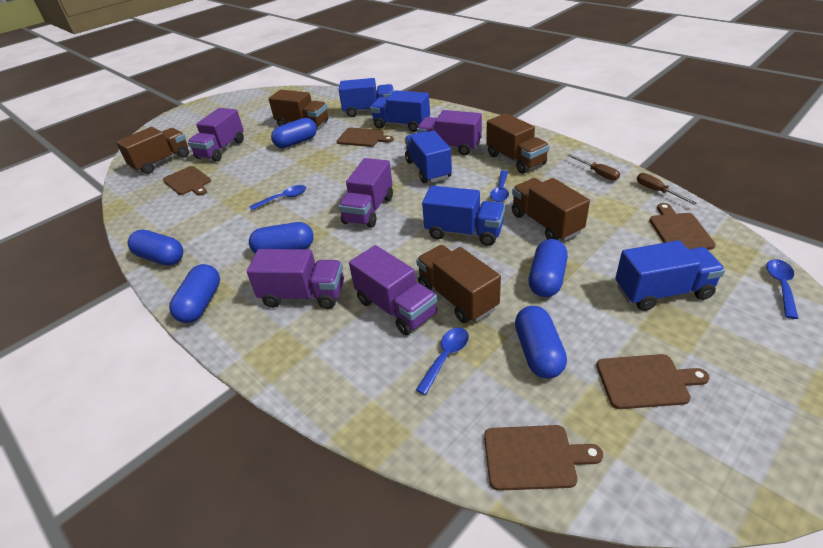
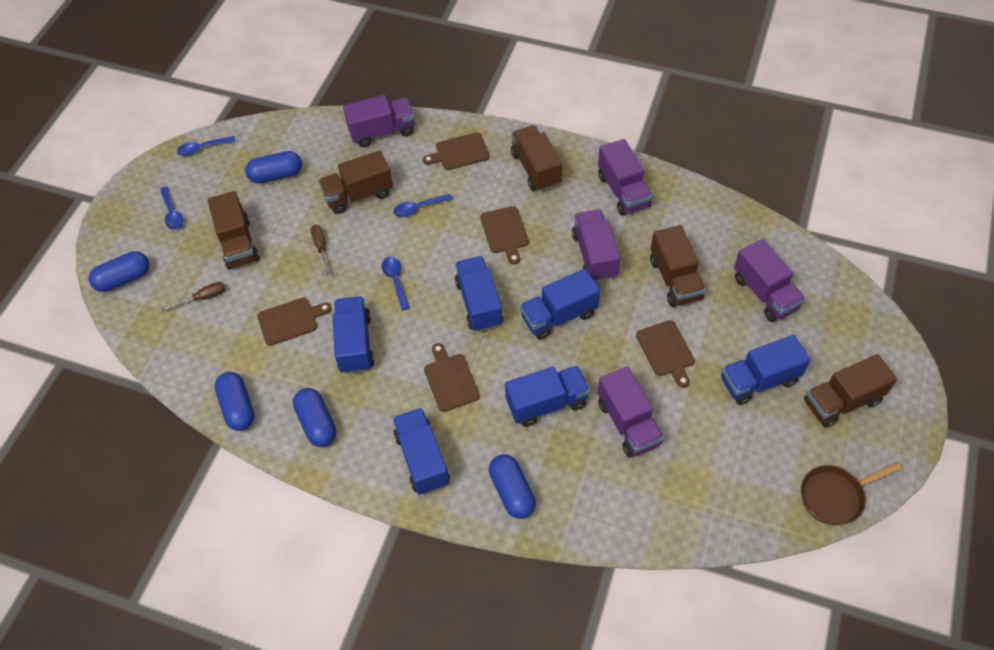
blue capsule: 6 -> 5
blue truck: 5 -> 6
brown pan: 0 -> 1

